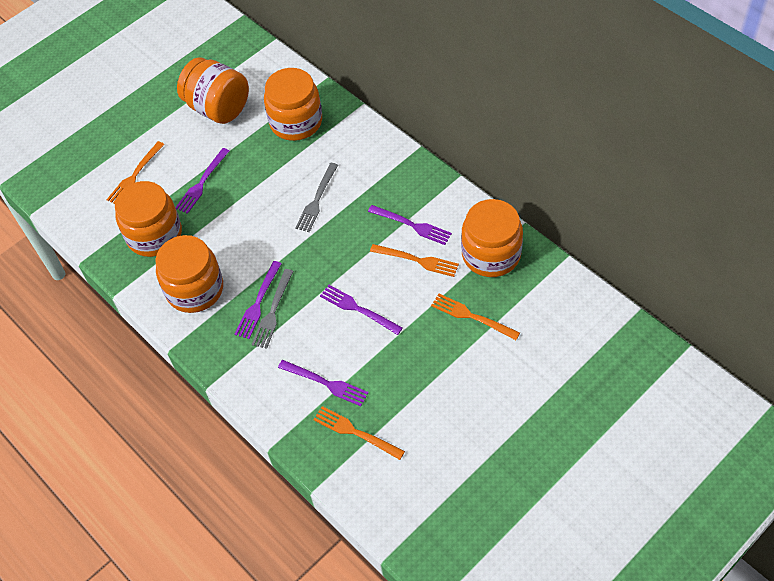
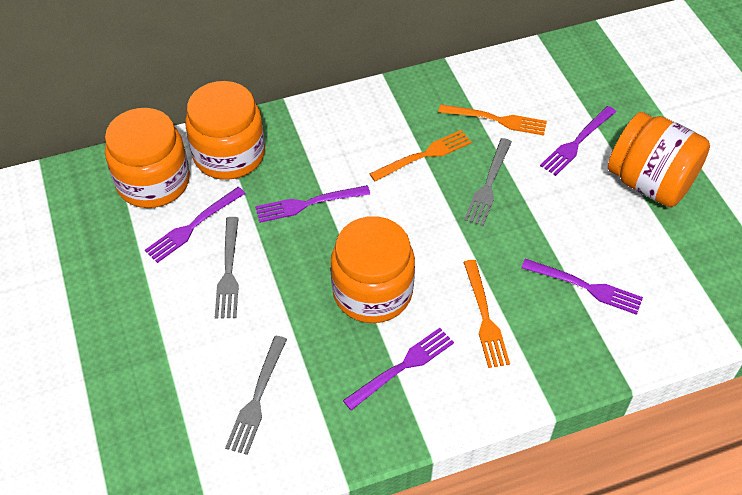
grey fork: 2 -> 3
orange fork: 4 -> 3
orange jar: 5 -> 4

